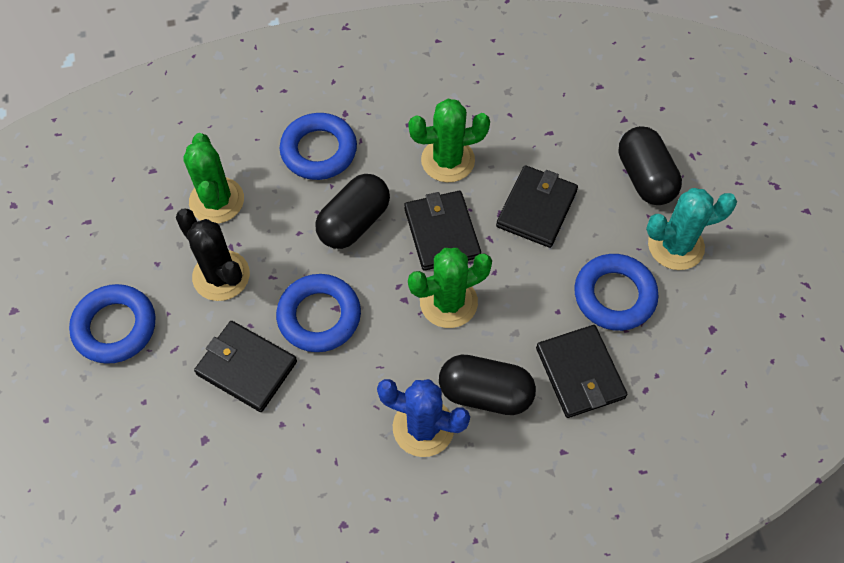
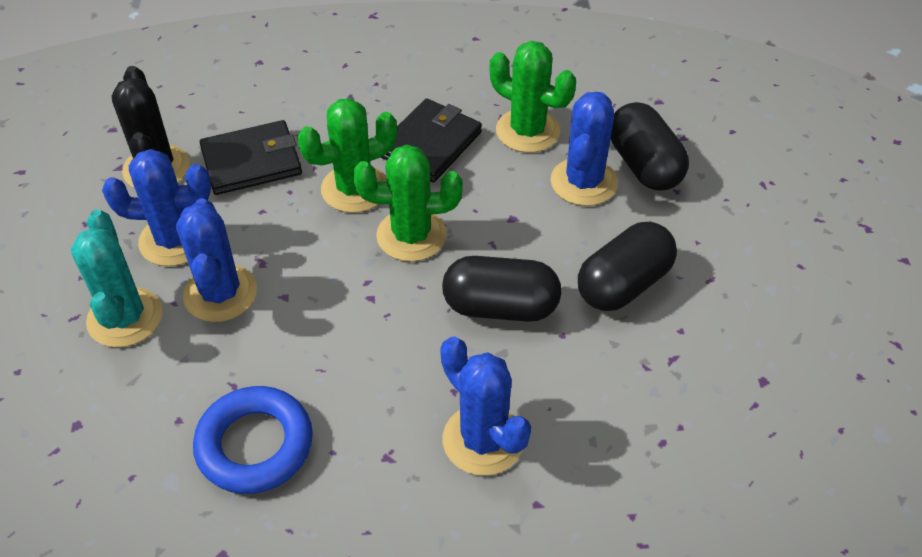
black wallet: 4 -> 2
blue cactus: 1 -> 4
blue ring: 4 -> 1

